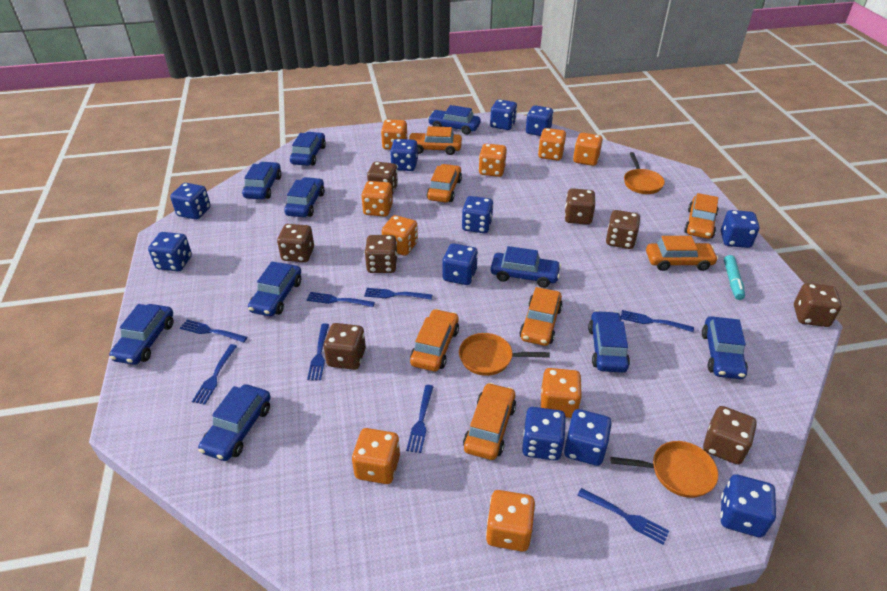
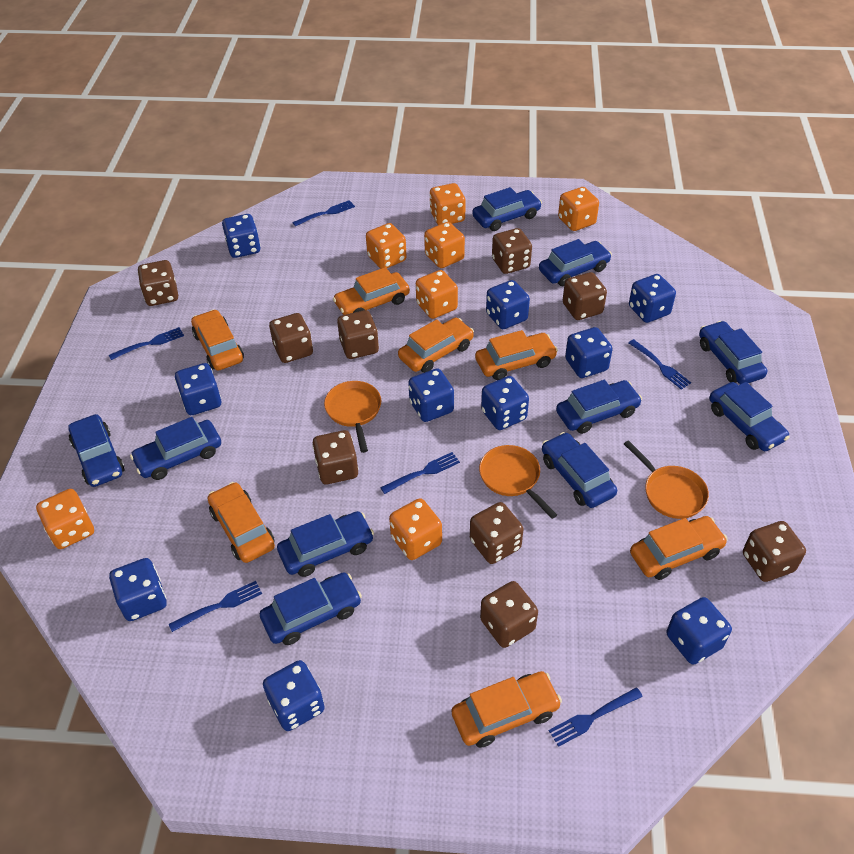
blue dice: 11 -> 10
blue fork: 8 -> 6
brown dice: 8 -> 9
orange dice: 9 -> 7
turquoise marker: 1 -> 0

